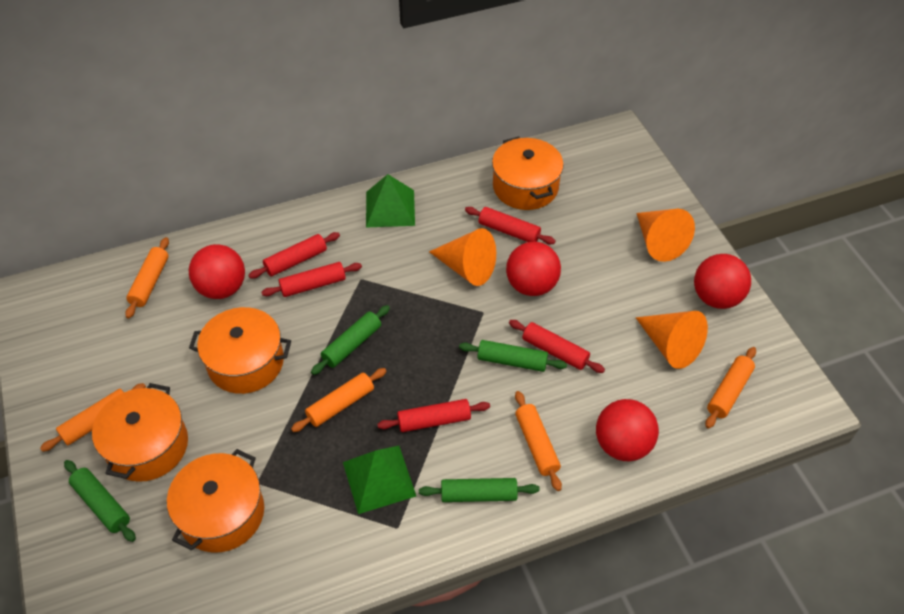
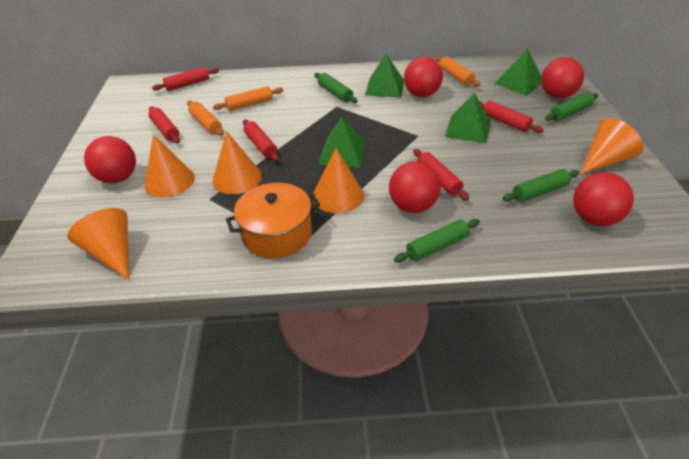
green pyramid: 2 -> 4
orange cone: 3 -> 5
orange pot: 4 -> 1
orange rolling pin: 5 -> 3
red ball: 4 -> 5

